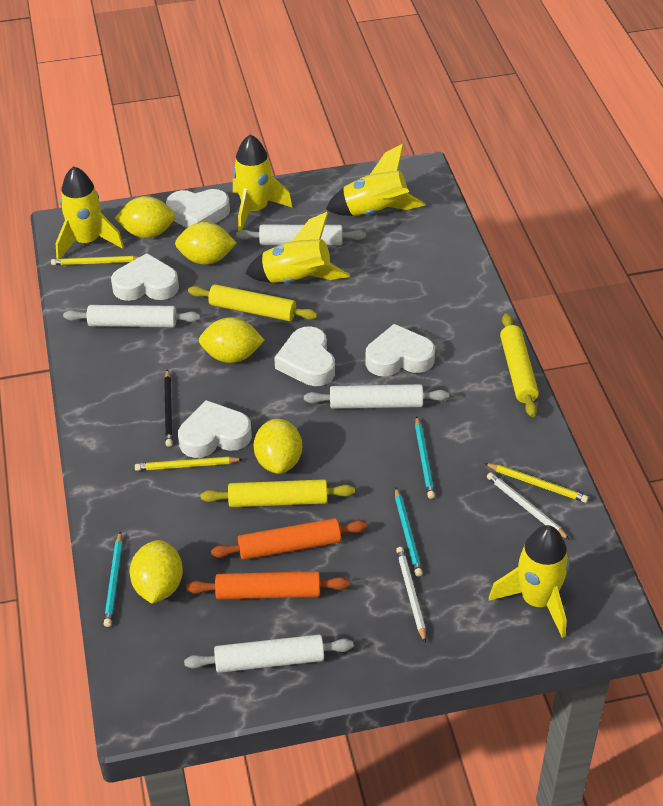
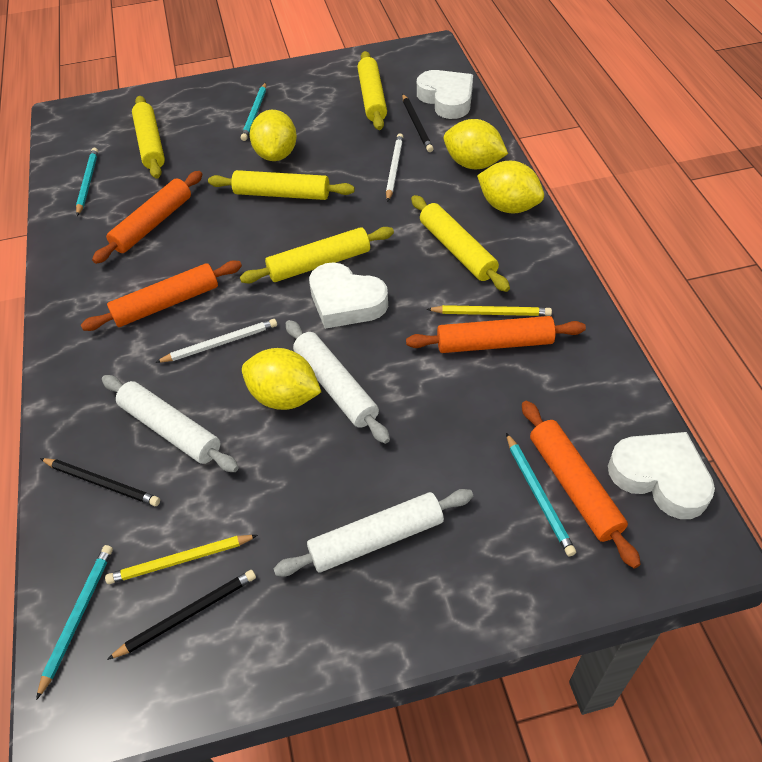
black pencil: 1 -> 3
orange rolling pin: 2 -> 4
turquoise pencil: 3 -> 4
white heart: 5 -> 3
white rolling pin: 4 -> 3
yellow lemon: 5 -> 4
yellow pencil: 3 -> 2
yellow rocket: 5 -> 0
yellow rolling pin: 3 -> 5

